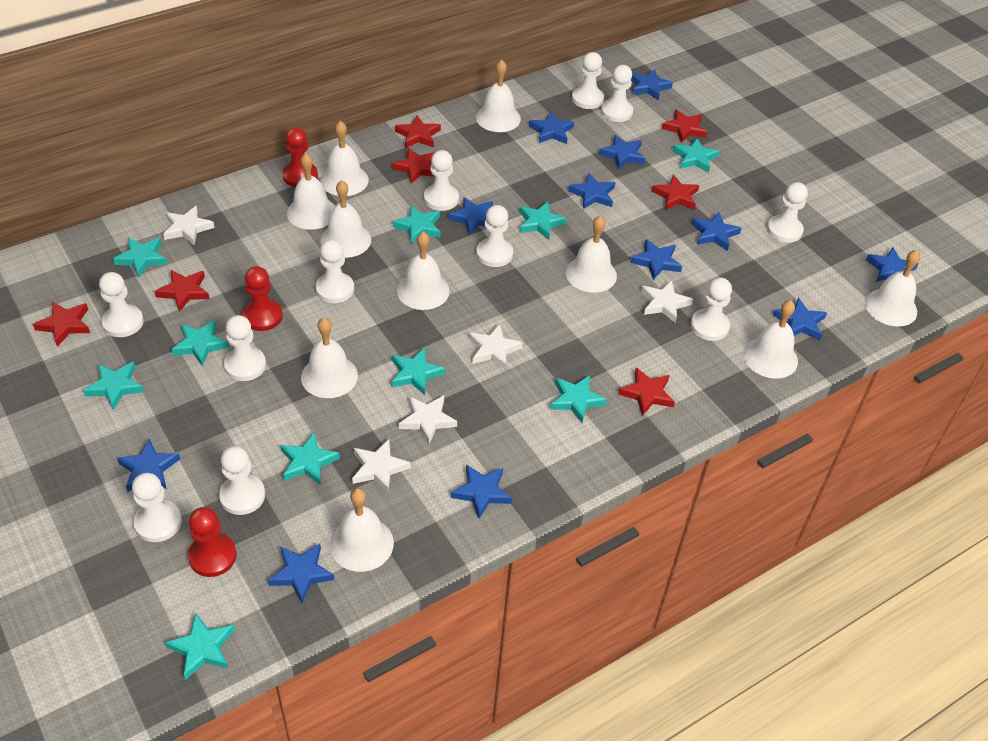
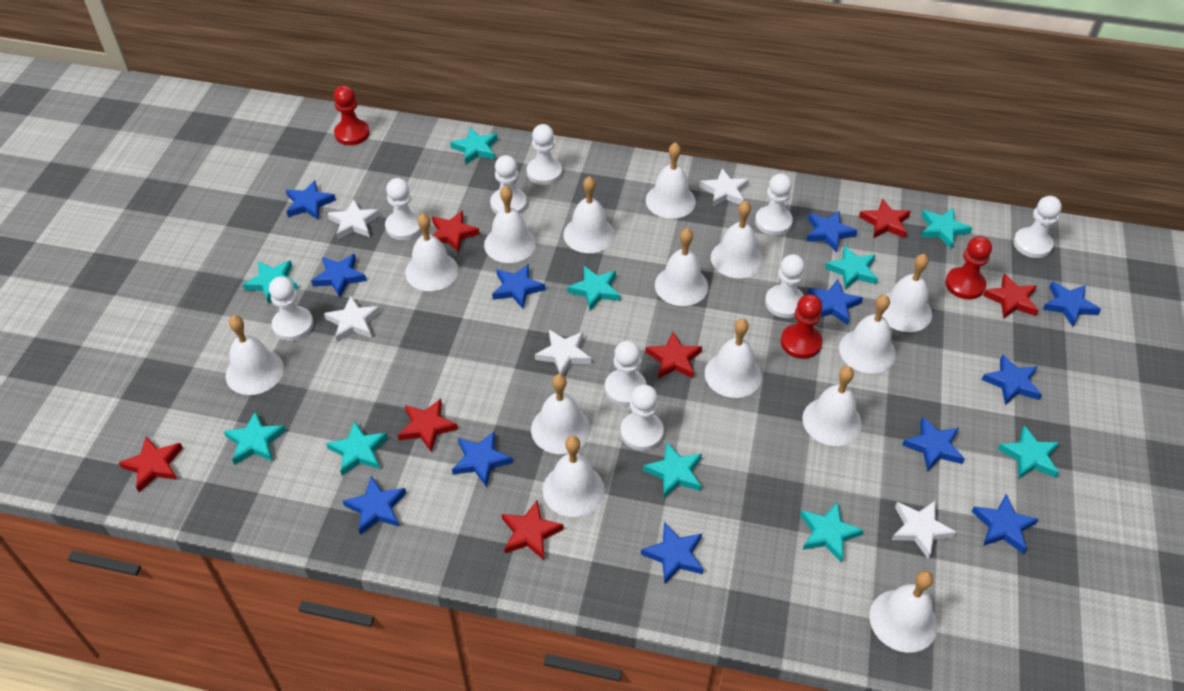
white bell: 10 -> 14
white pawn: 11 -> 9

